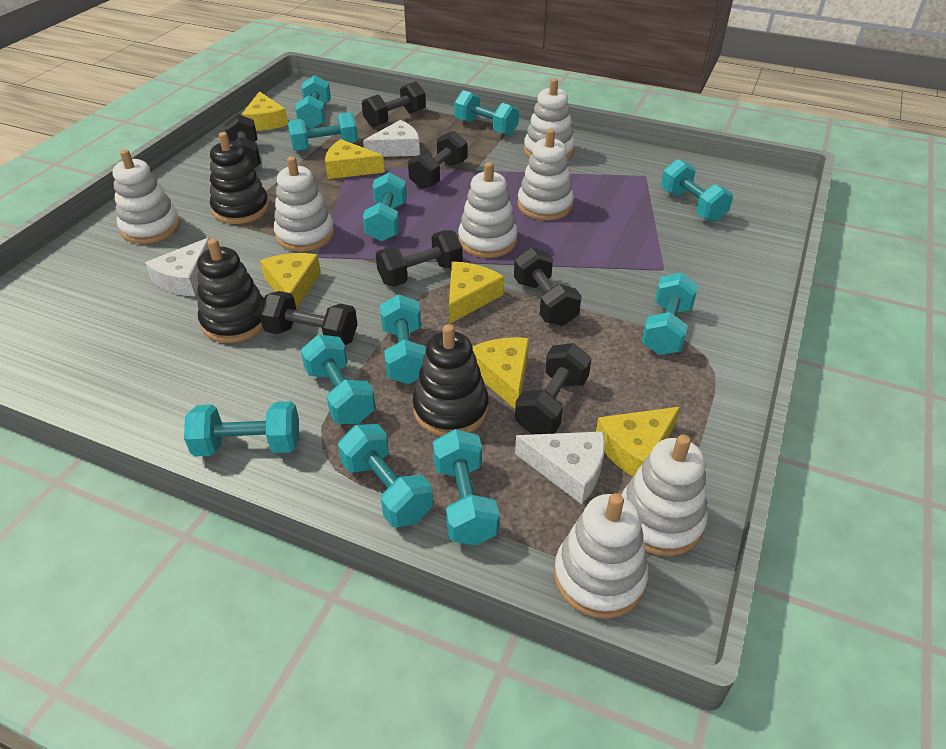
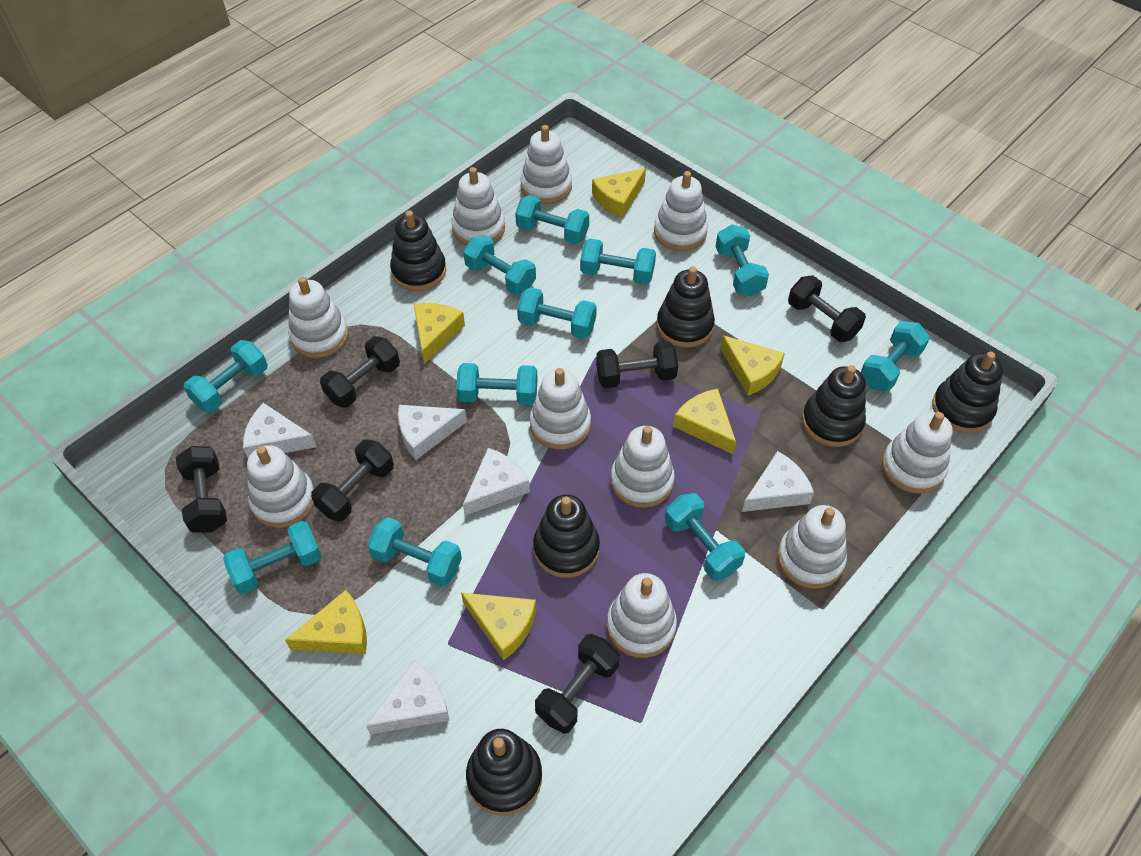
black dumbbell: 7 -> 6
black stacking toy: 3 -> 6
white cheese: 3 -> 5
white stacking toy: 7 -> 10

